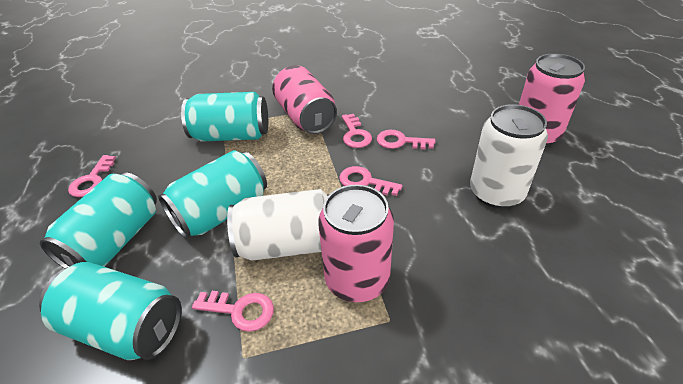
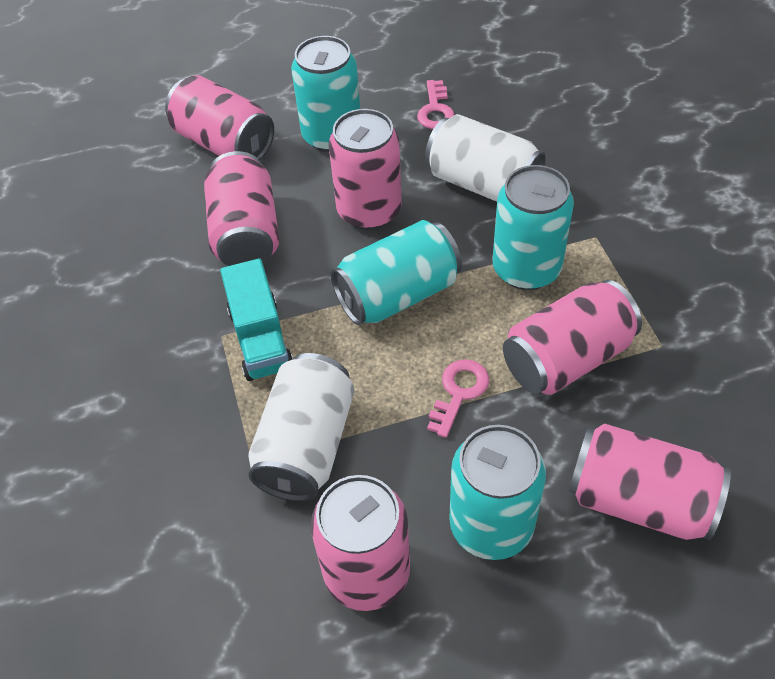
pink can: 3 -> 6
pink key: 5 -> 2
turquoise truck: 0 -> 1

